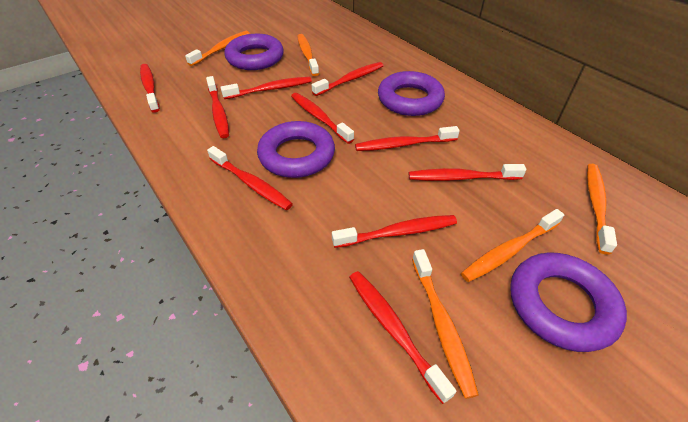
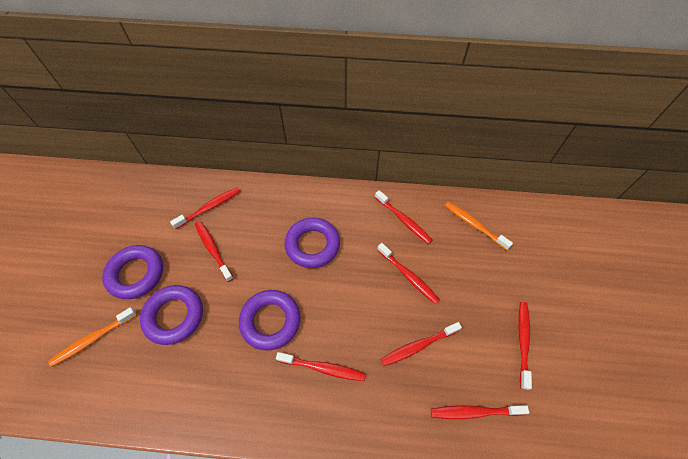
orange toothbrush: 5 -> 2
red toothbrush: 10 -> 8

